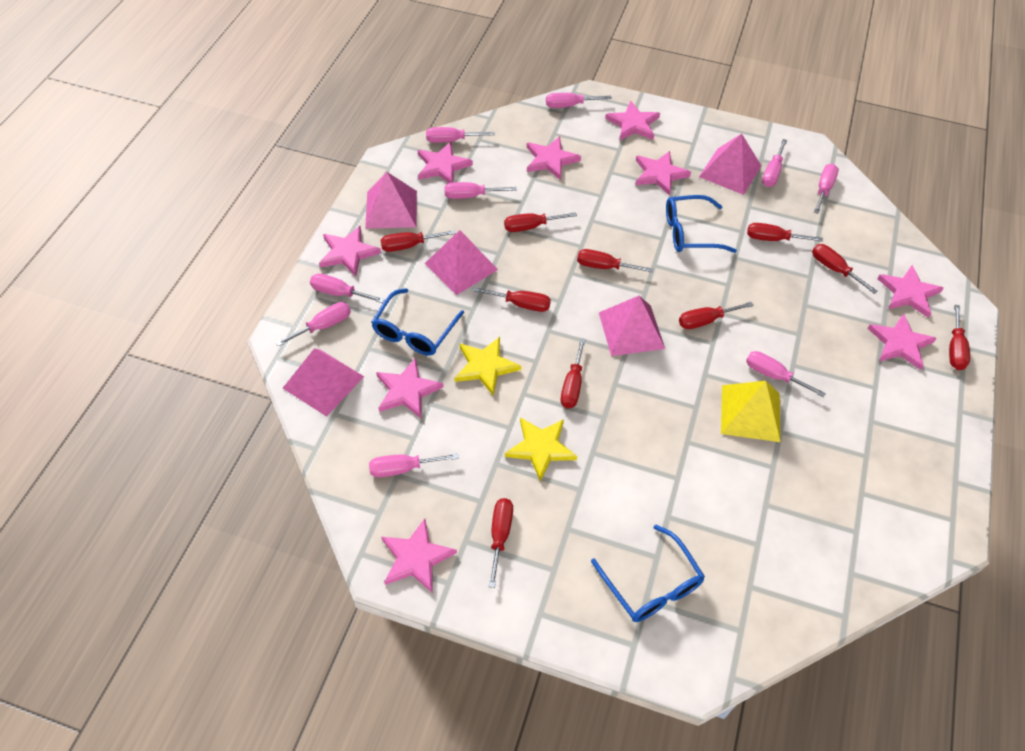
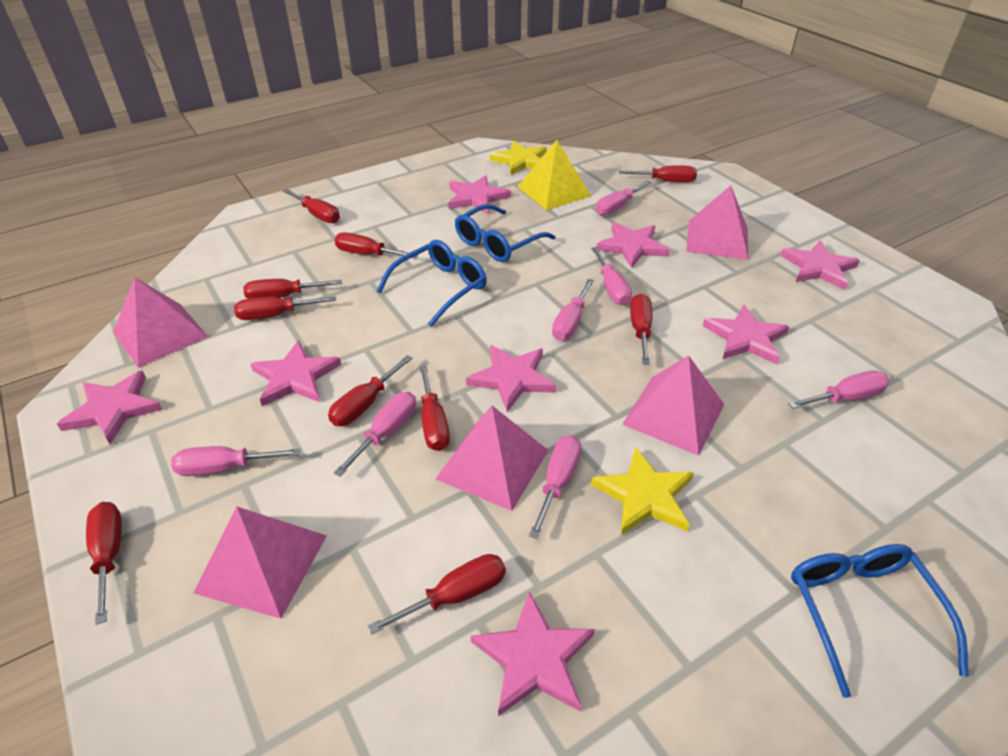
pink screwdriver: 9 -> 7
pink star: 9 -> 8

